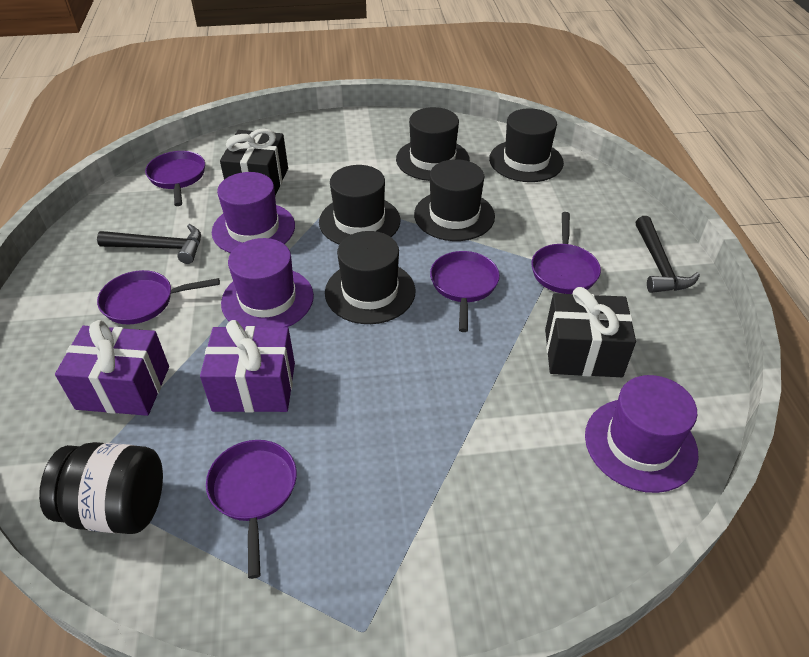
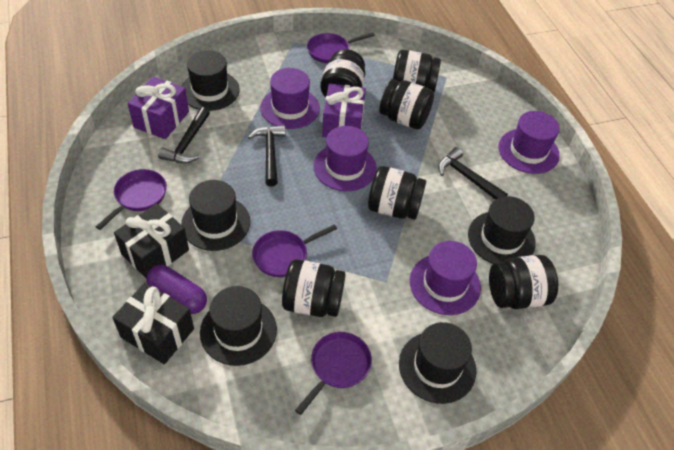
black hammer: 2 -> 3
black jar: 1 -> 6
purple capsule: 0 -> 1
purple hat: 3 -> 4
purple pan: 5 -> 4

